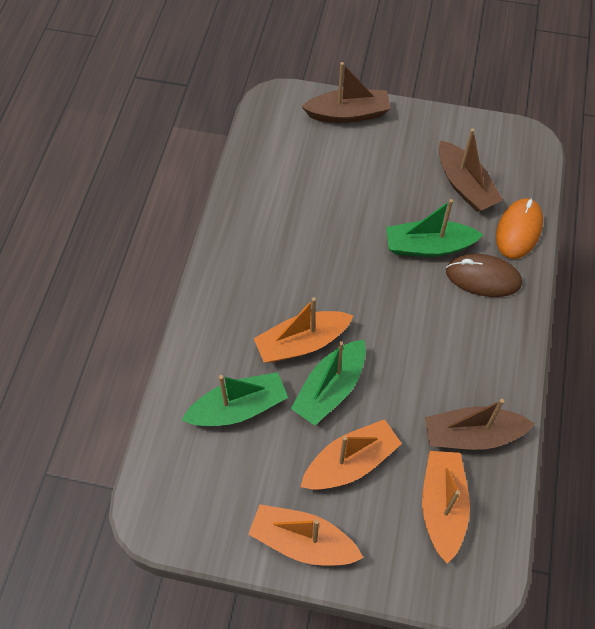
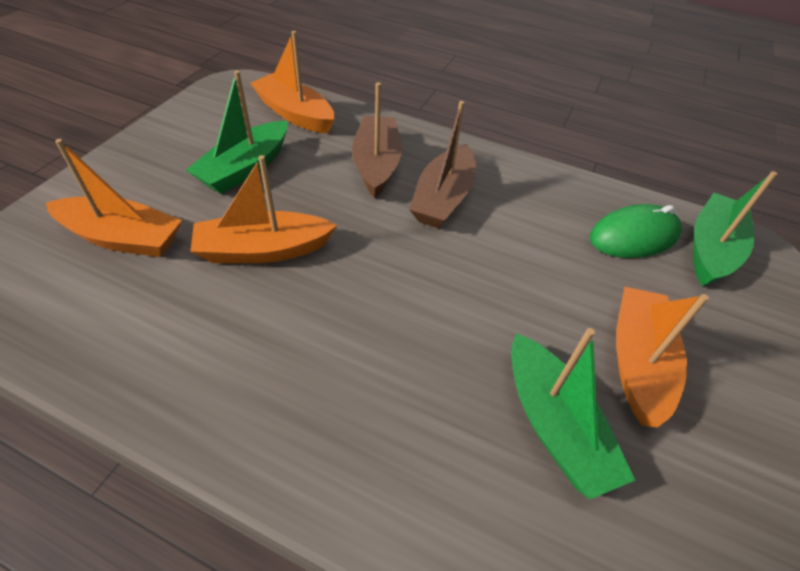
brown boat: 3 -> 2
brown mouse: 1 -> 0
green mouse: 0 -> 1
orange mouse: 1 -> 0

